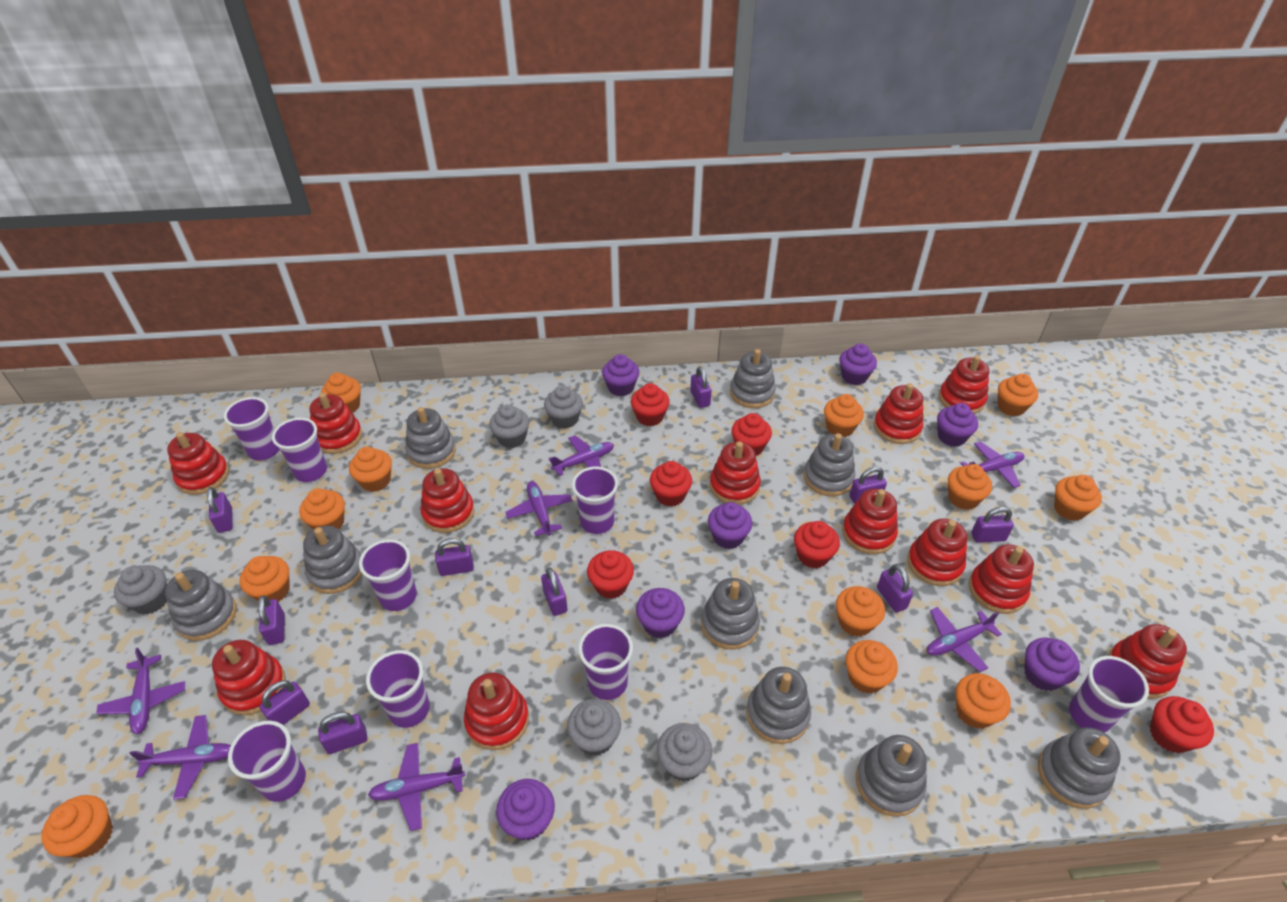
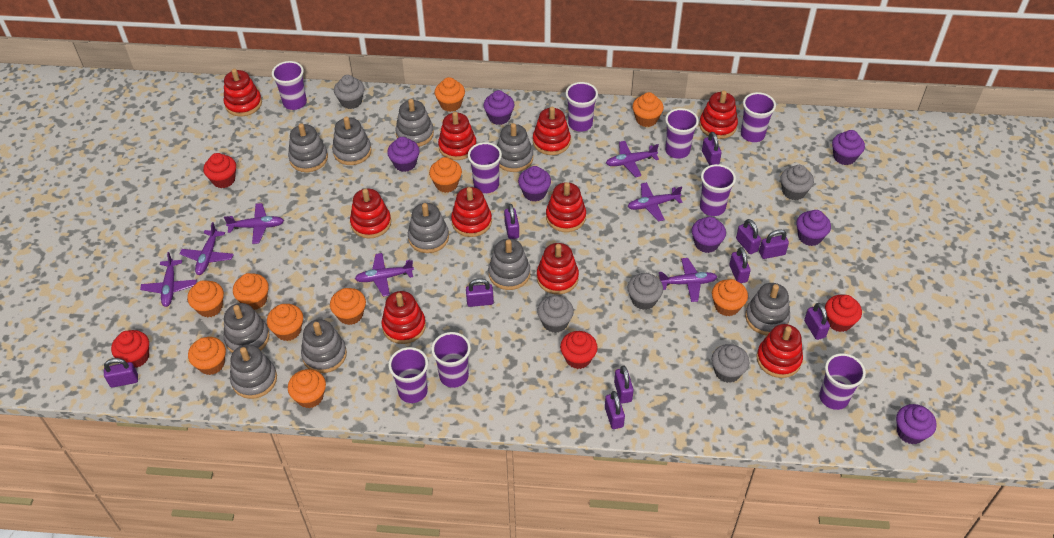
grey stacking toy: 9 -> 10
orange cupcake: 12 -> 10
purple cup: 8 -> 9
red cupcake: 6 -> 4
red stacking toy: 12 -> 10

